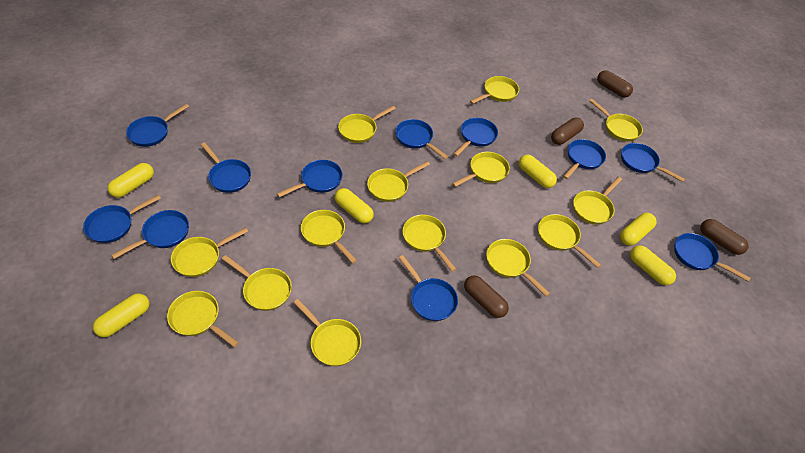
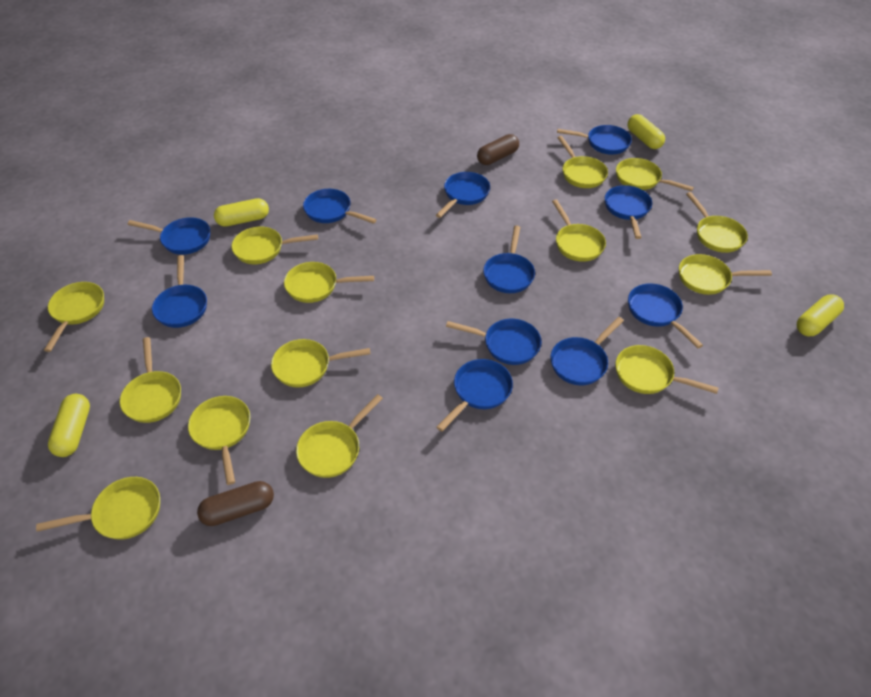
brown capsule: 4 -> 2
yellow capsule: 6 -> 4

